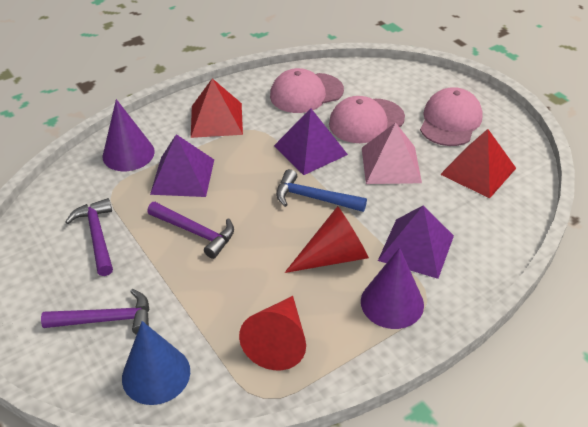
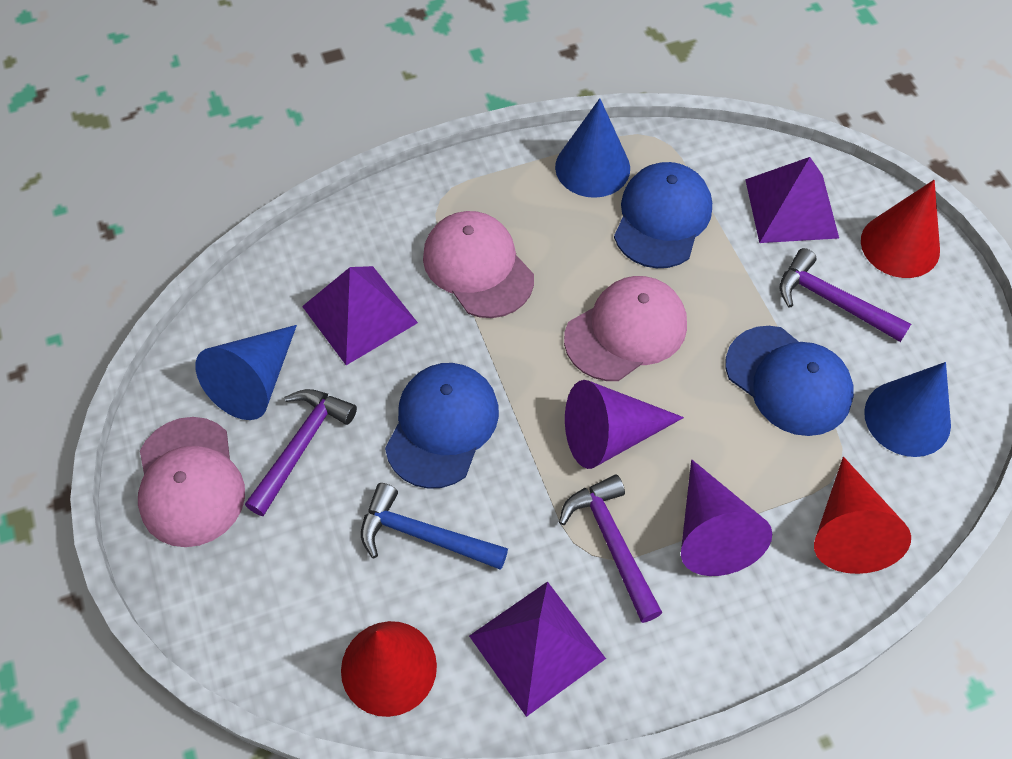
blue cap: 0 -> 3
blue cone: 1 -> 3
pink pyramid: 1 -> 0
red cone: 2 -> 3
red pyramid: 2 -> 0

